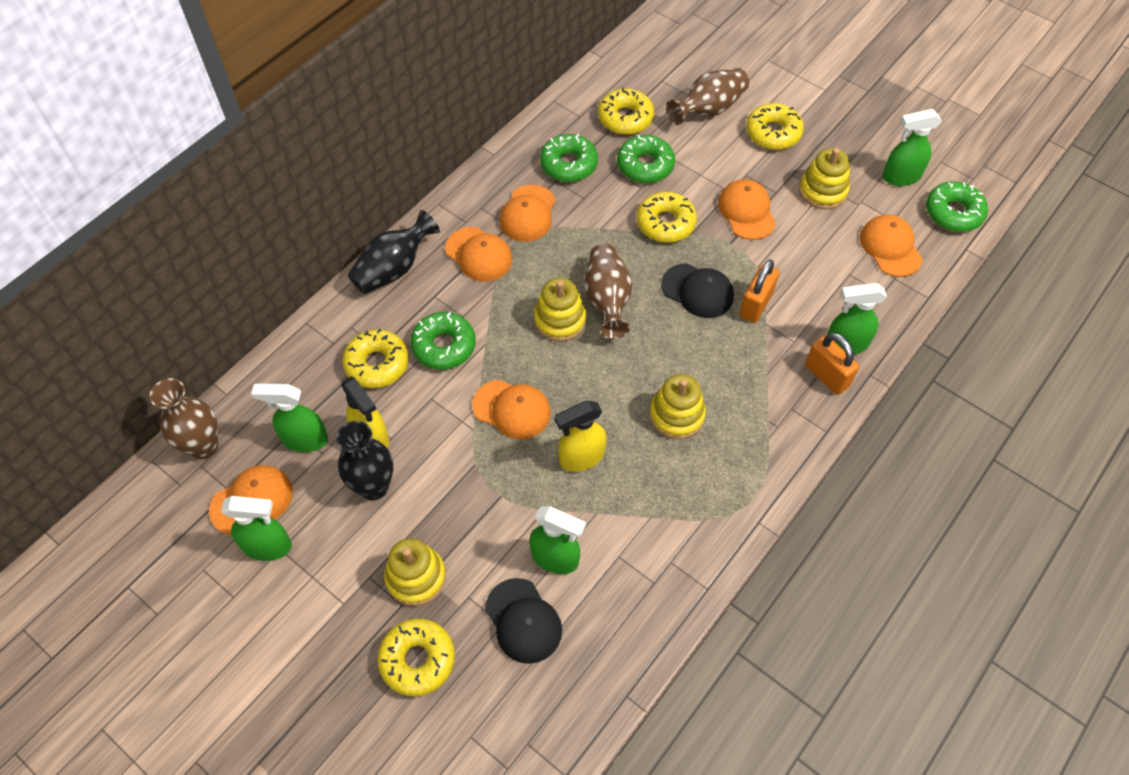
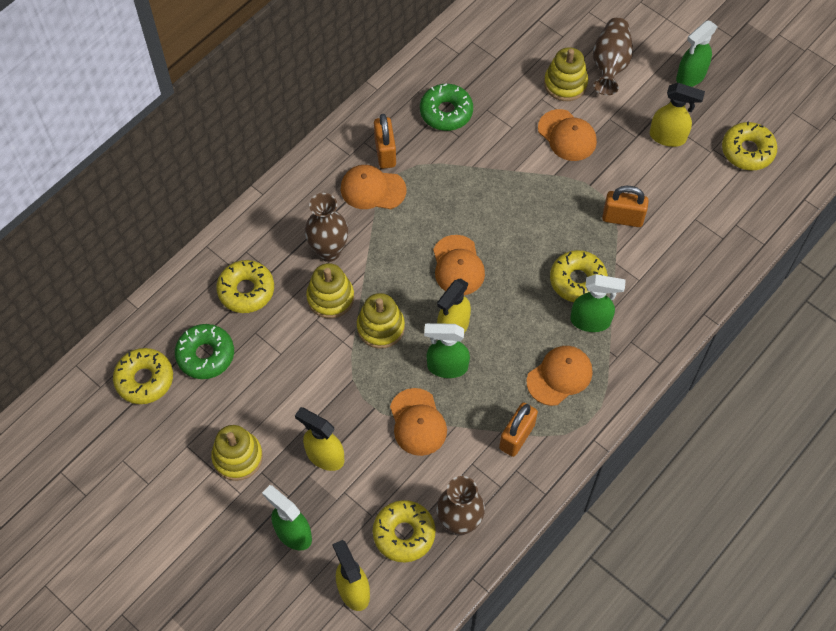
black cap: 2 -> 0
black vase: 2 -> 0
green donut: 4 -> 2
green spray bottle: 5 -> 4
orange cap: 6 -> 5
orange padlock: 2 -> 3
yellow spray bottle: 2 -> 4

